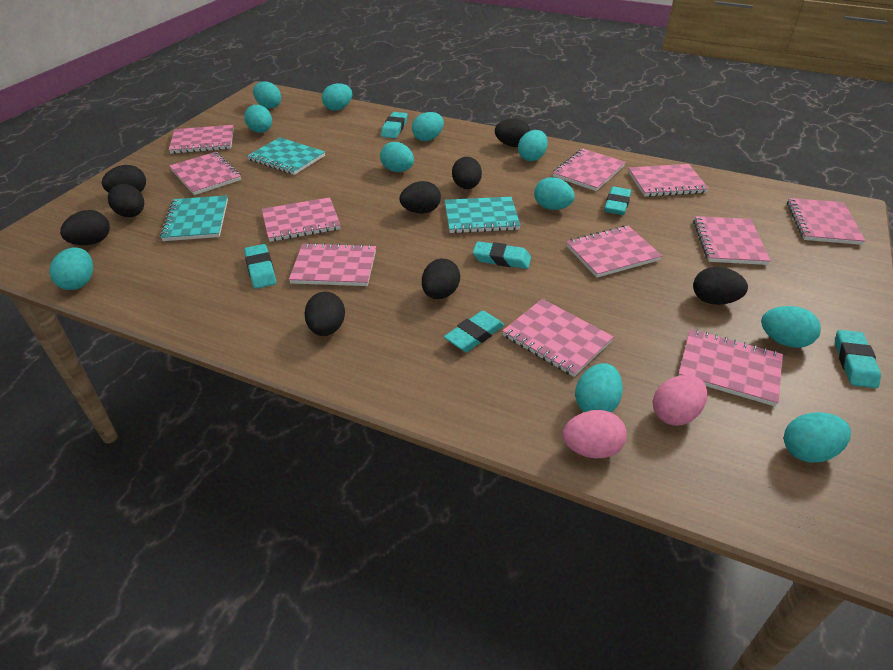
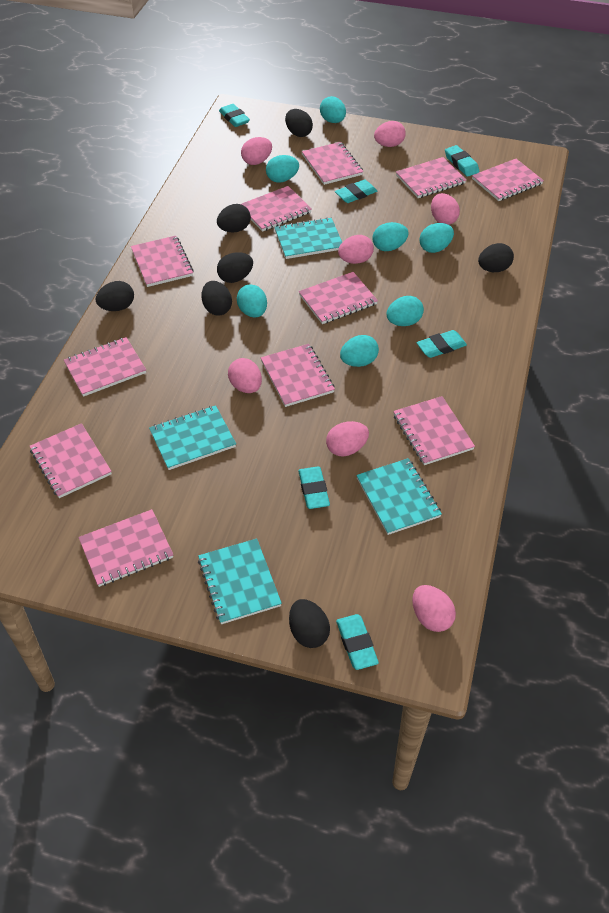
black egg: 9 -> 7
pink egg: 2 -> 7
turquoise egg: 11 -> 7
turquoise notebook: 3 -> 4

